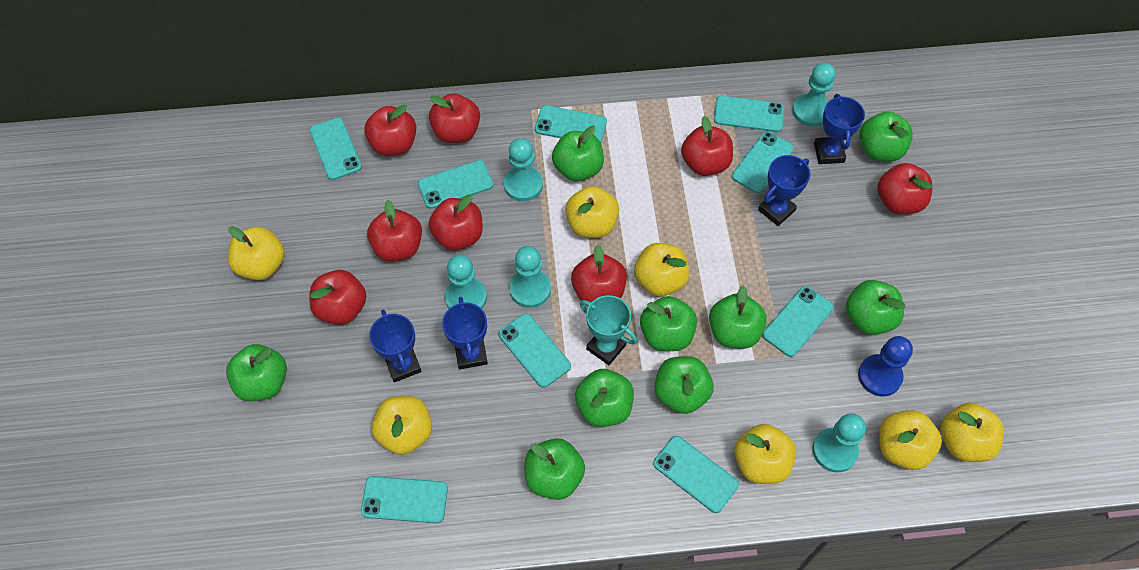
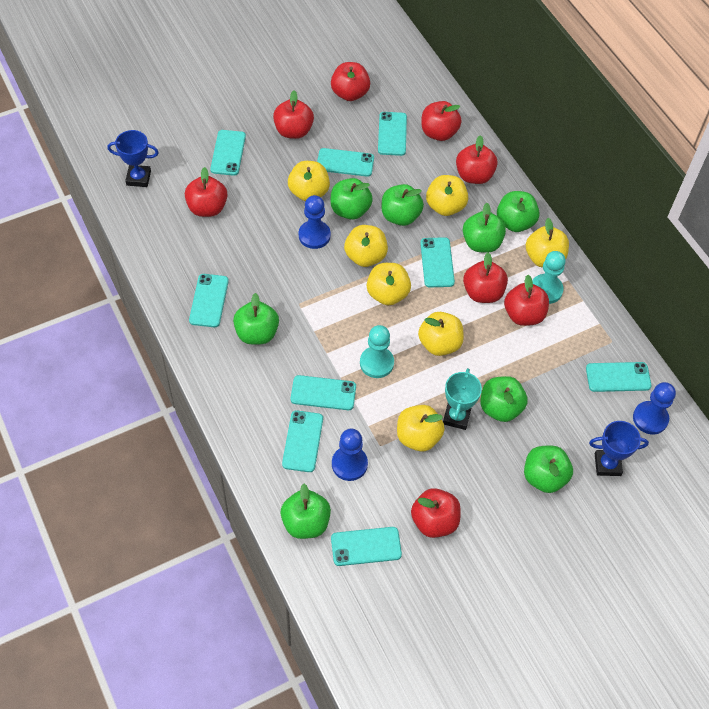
blue pawn: 1 -> 3
blue trophy: 4 -> 2
green apple: 9 -> 8
turquoise pawn: 5 -> 2

